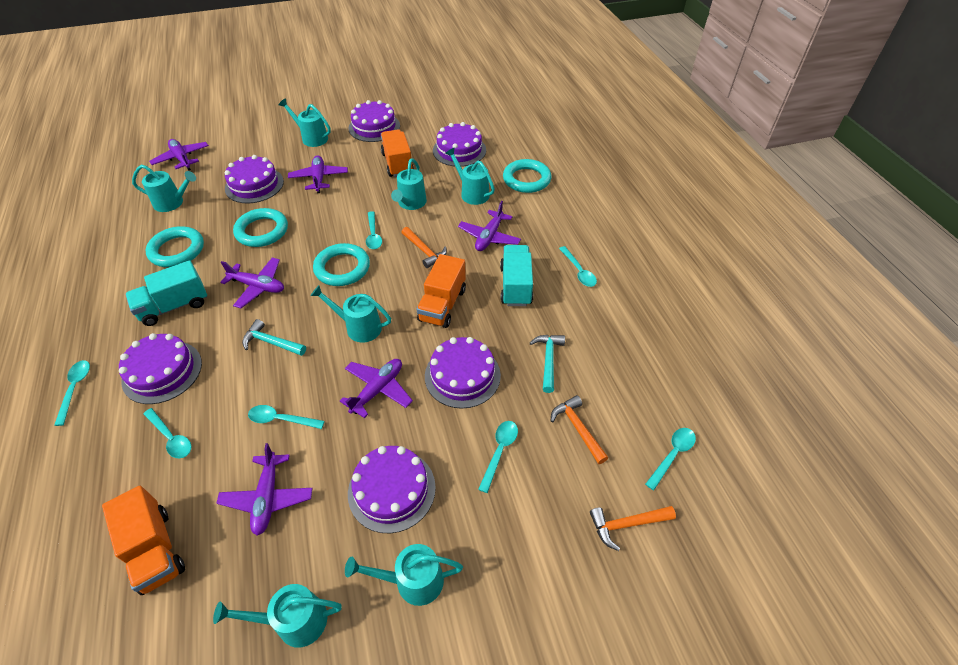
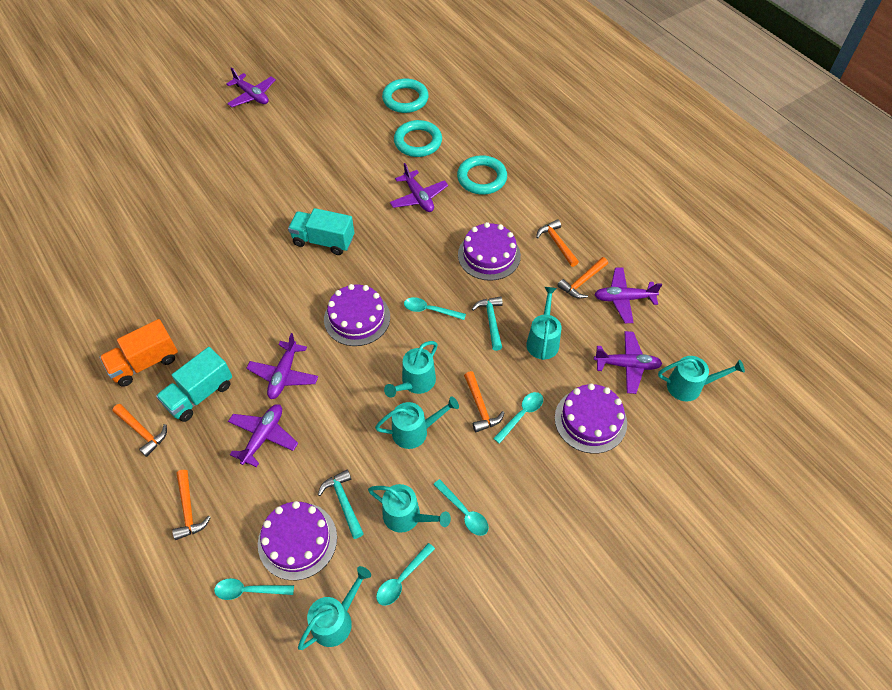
orange hammer: 3 -> 5
orange truck: 3 -> 1
purple cake: 6 -> 4
turquoise ring: 4 -> 3
turquoise spoon: 7 -> 5
turquoise watering can: 7 -> 6

